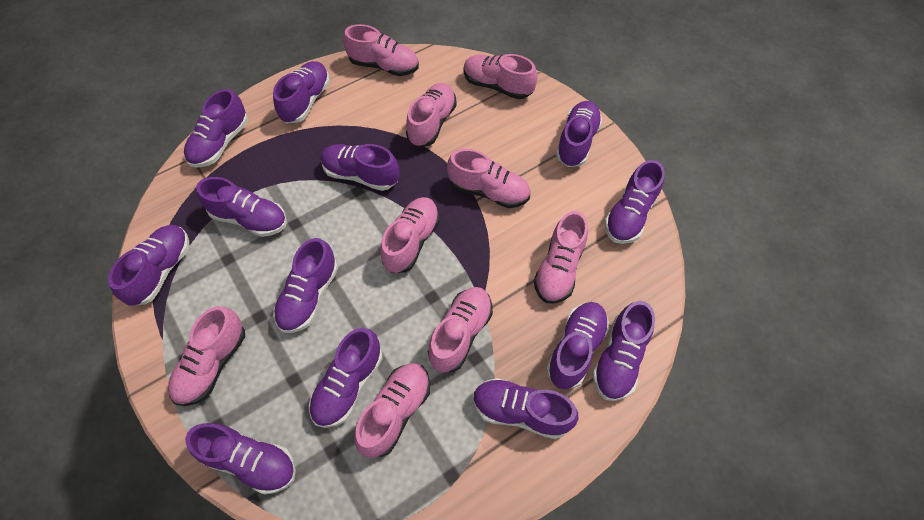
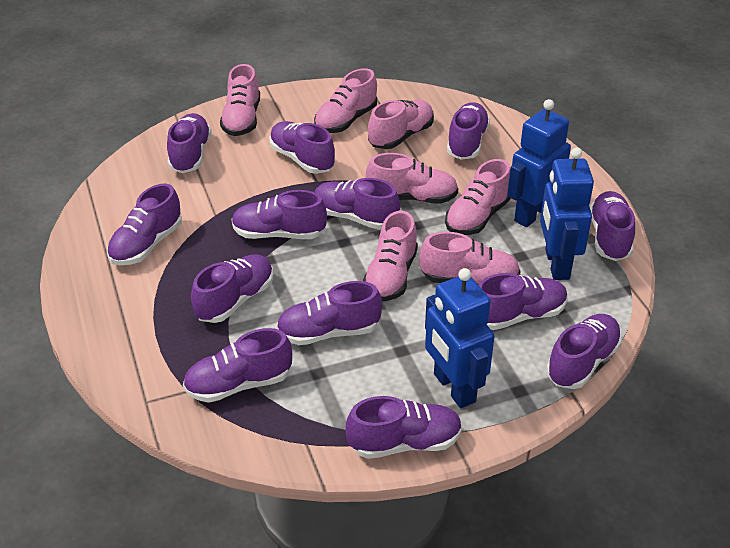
blue robot: 0 -> 3
pink shoe: 9 -> 7

